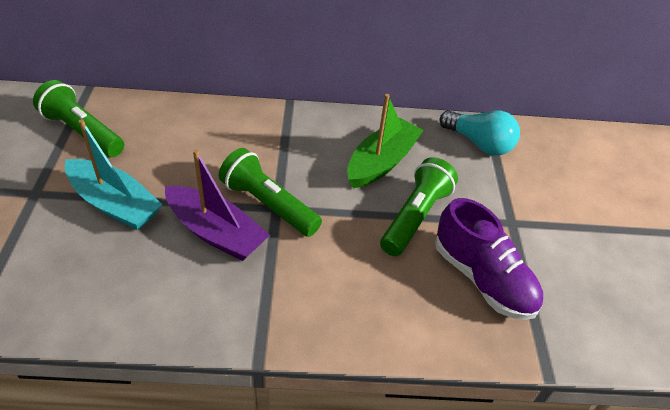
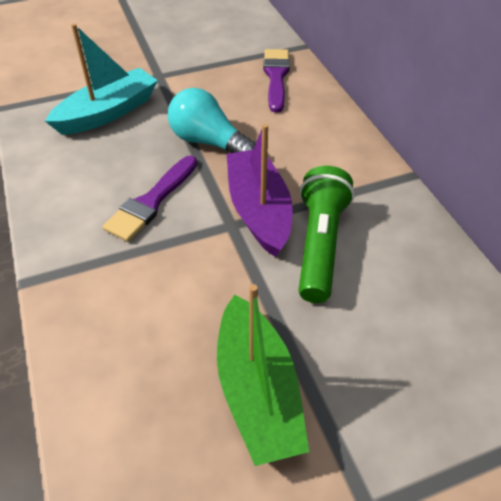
green flashlight: 3 -> 1
purple brush: 0 -> 2
purple shoe: 1 -> 0

